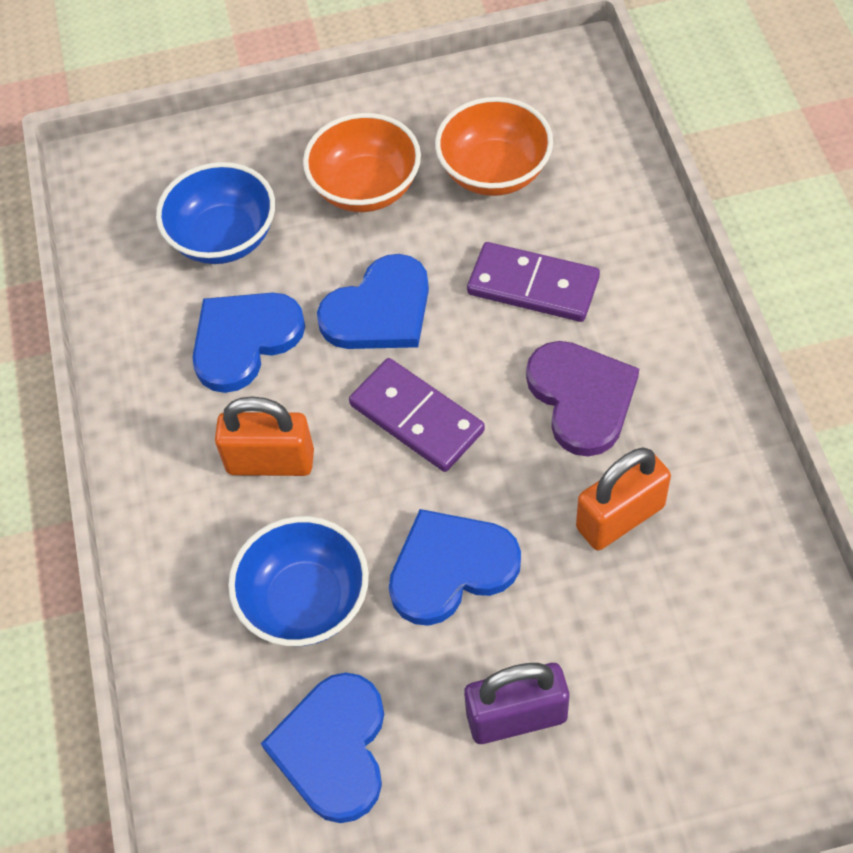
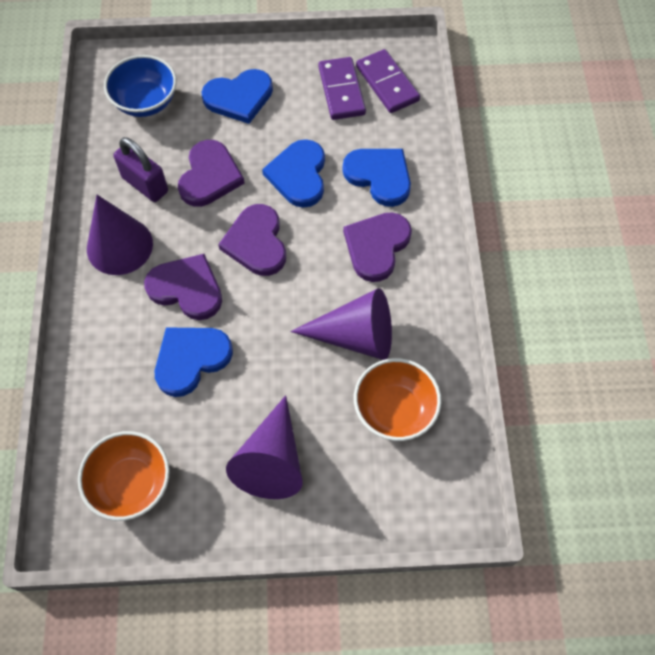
blue bowl: 2 -> 1
orange padlock: 2 -> 0
purple cone: 0 -> 3
purple heart: 1 -> 4

